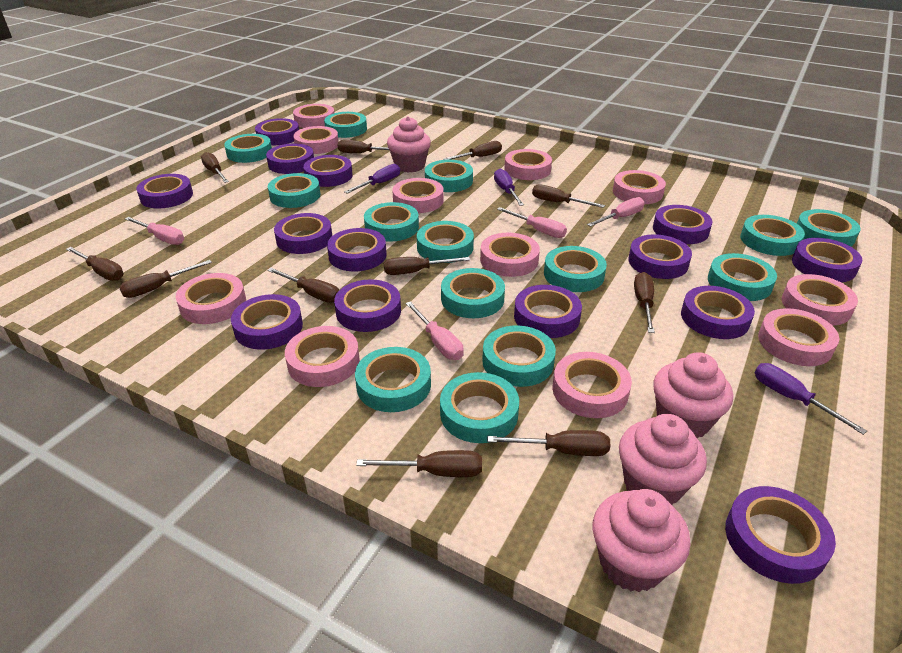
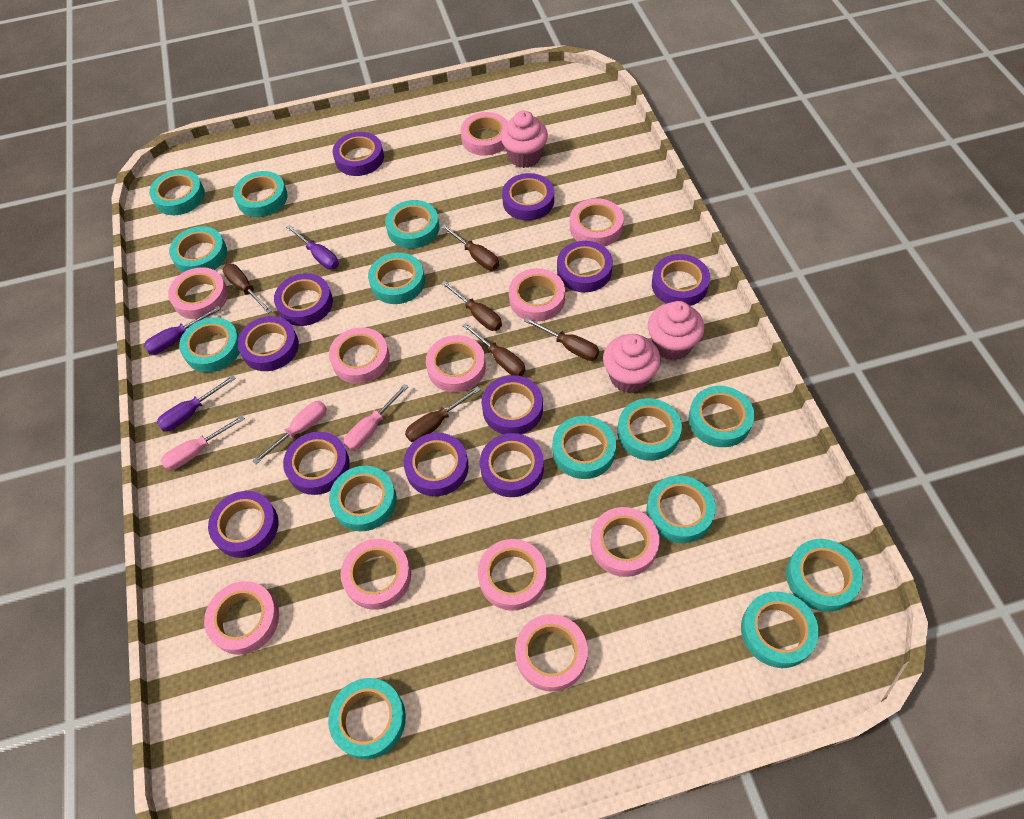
brown screwdriver: 11 -> 6
pink cupcake: 4 -> 3
pink screwdriver: 4 -> 3
purple tape: 14 -> 11

